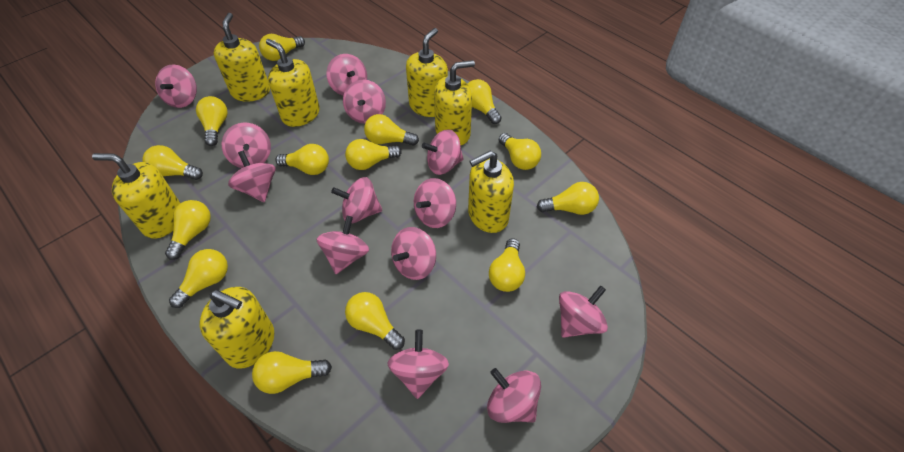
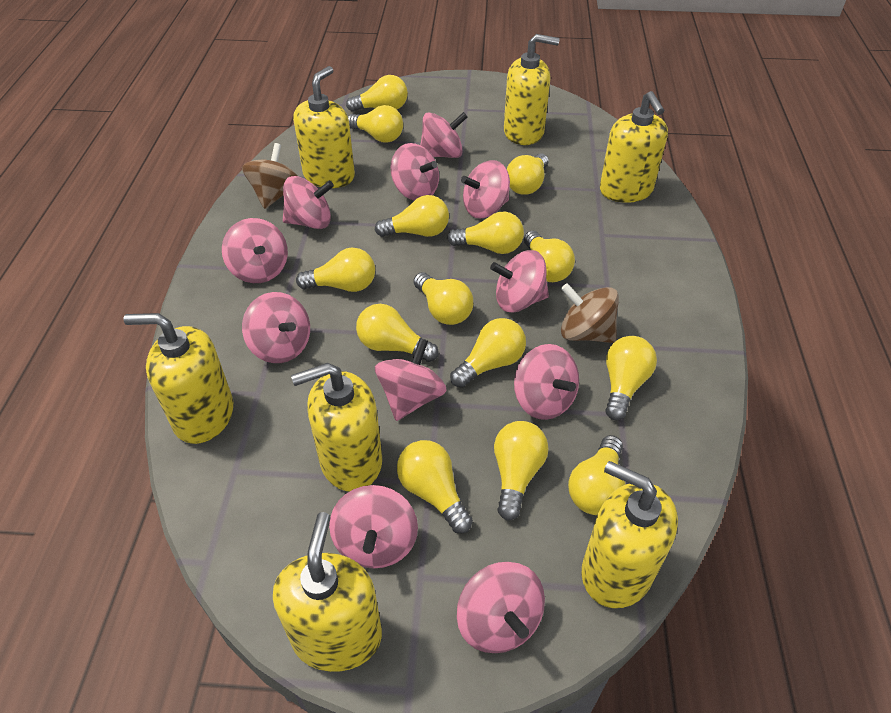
brown spinning top: 0 -> 2
pink spinning top: 13 -> 11

